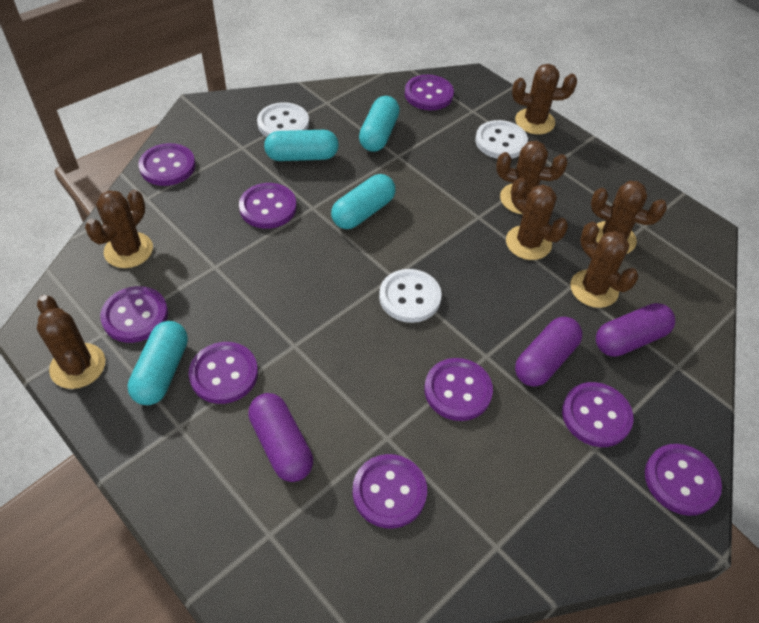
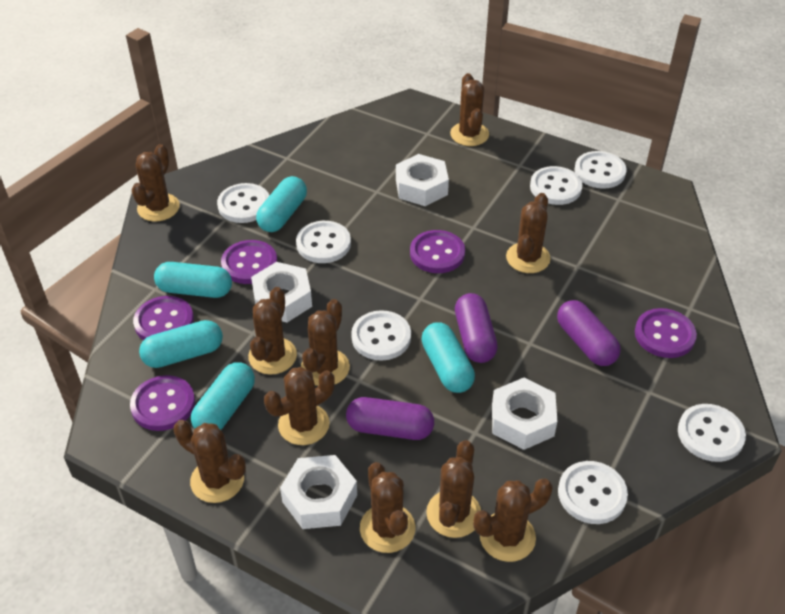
brown cactus: 7 -> 10
purple button: 9 -> 5
turquoise capsule: 4 -> 5
white button: 3 -> 7
white nut: 0 -> 4

